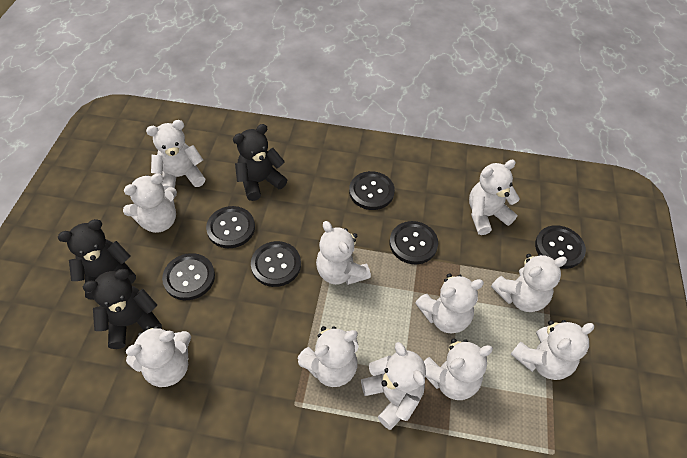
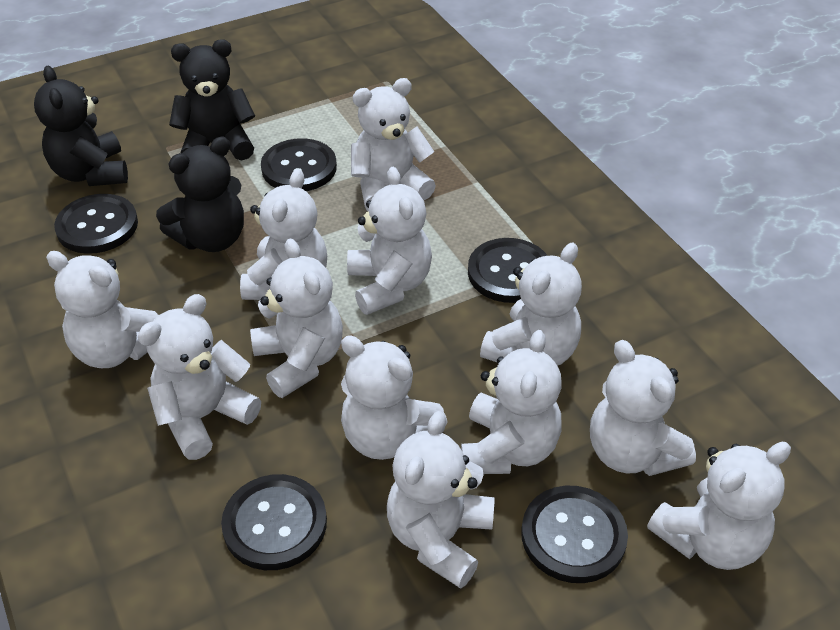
black button: 6 -> 5
white teddy bear: 11 -> 12

